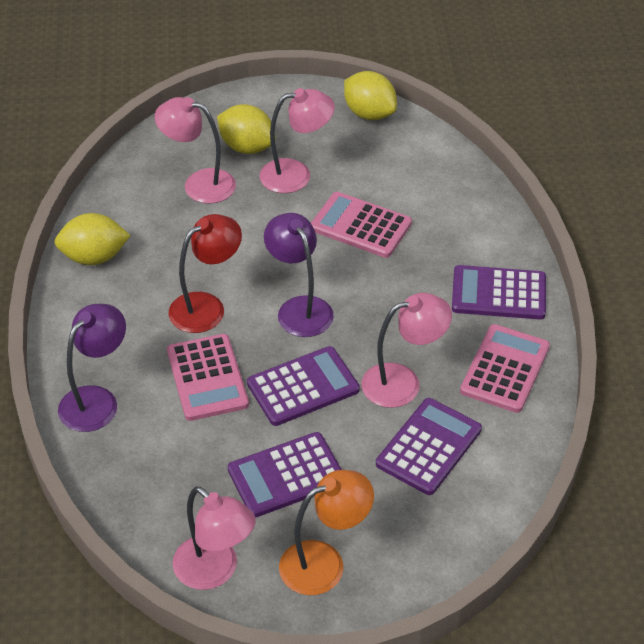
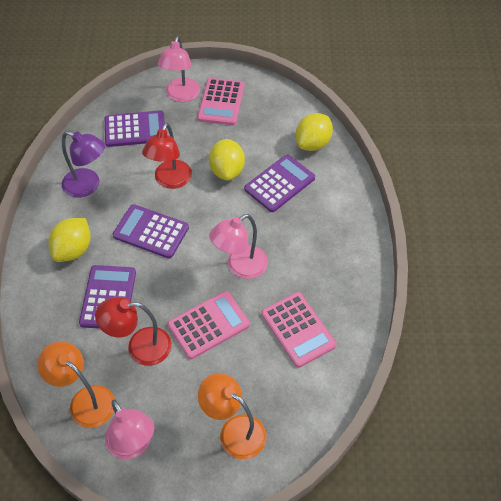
orange lamp: 1 -> 2
pink lamp: 4 -> 3
purple lamp: 2 -> 1
red lamp: 1 -> 2

